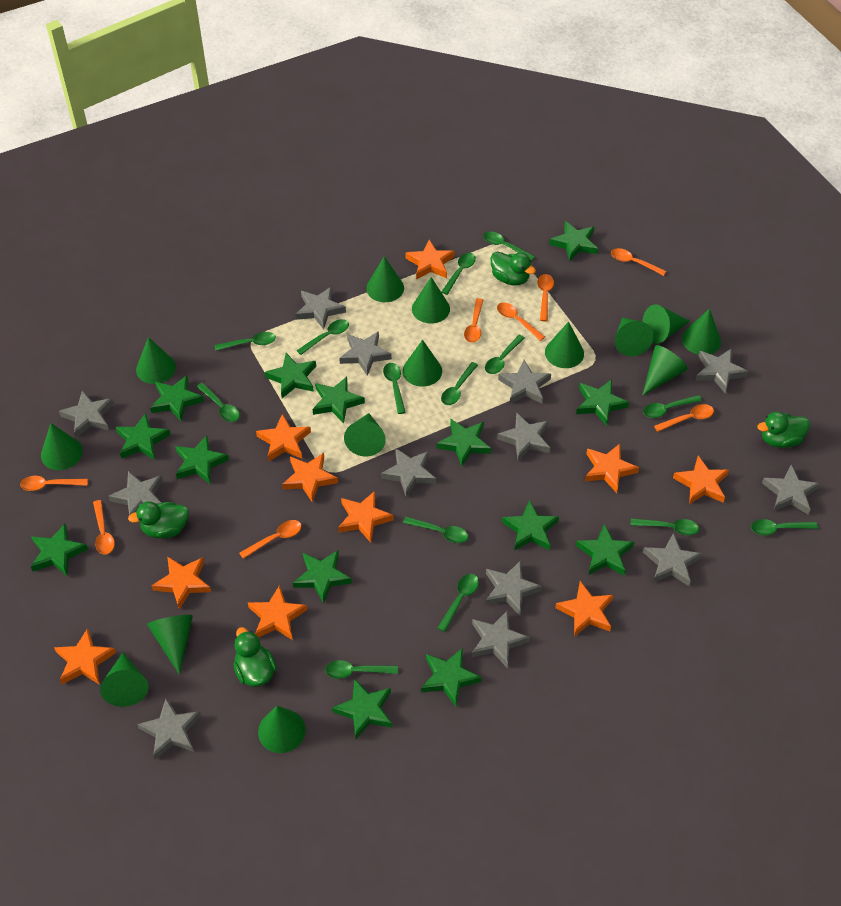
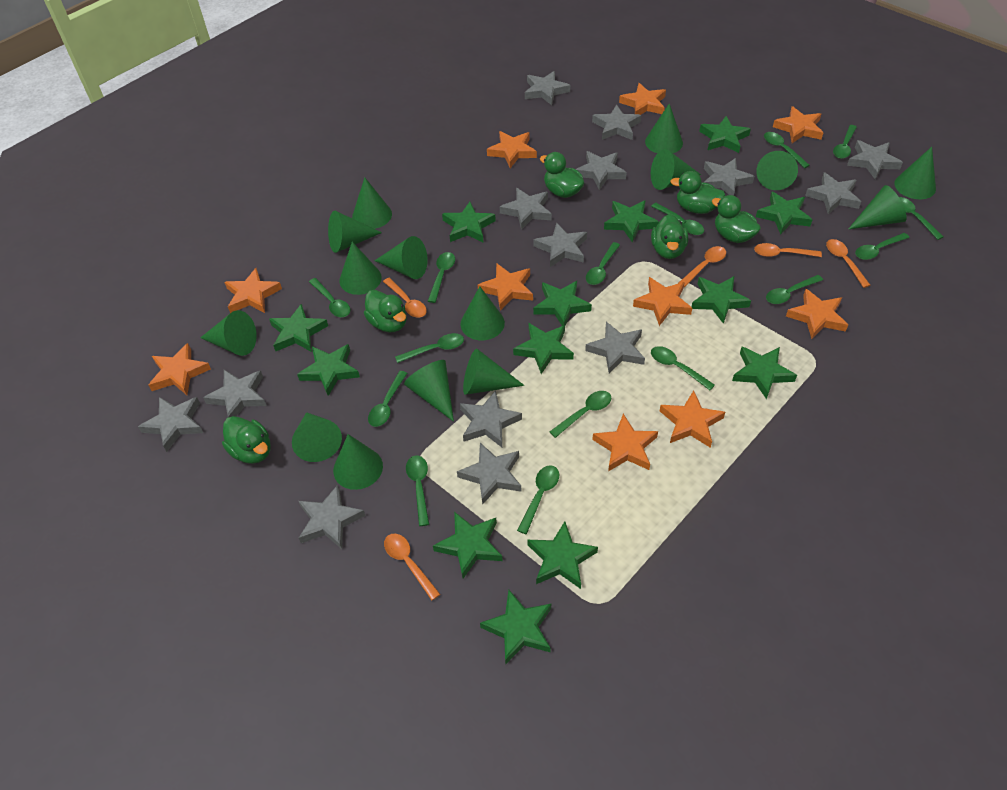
green cone: 14 -> 15
green duck: 4 -> 6
green spoon: 14 -> 15
green star: 14 -> 13
grey star: 13 -> 14
orange spoon: 8 -> 5

